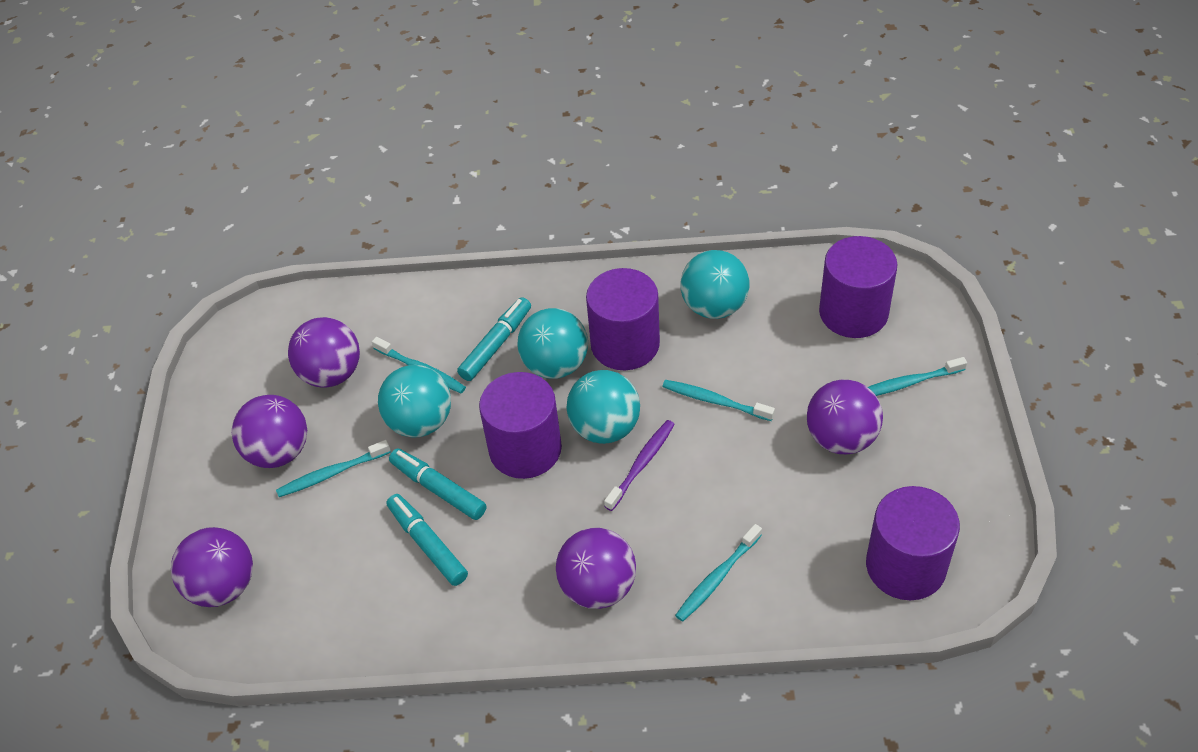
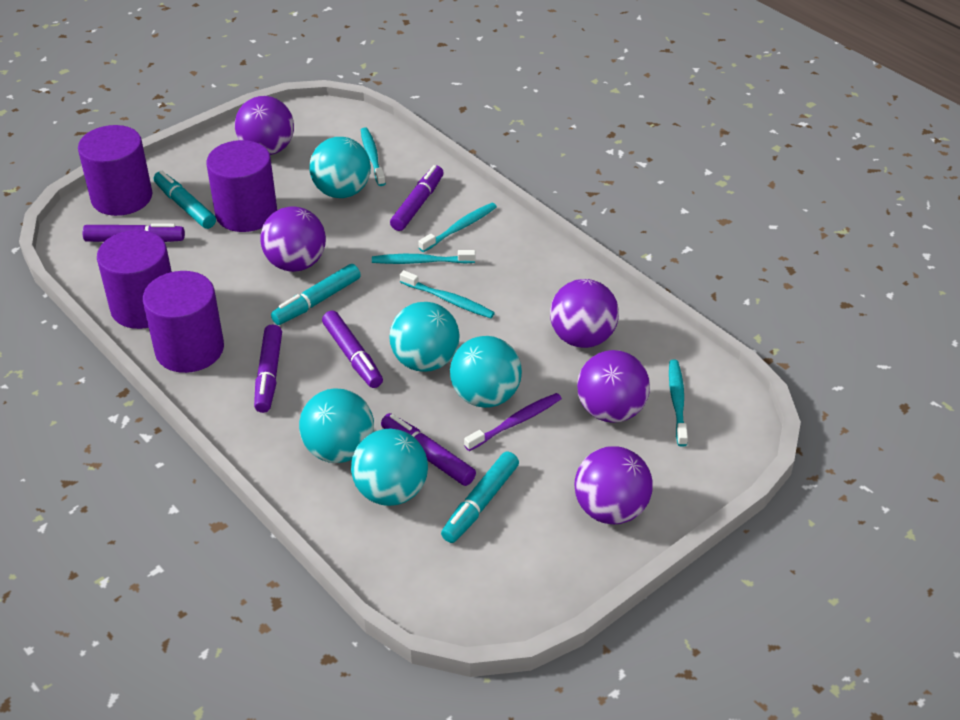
purple marker: 0 -> 5
turquoise ball: 4 -> 5

